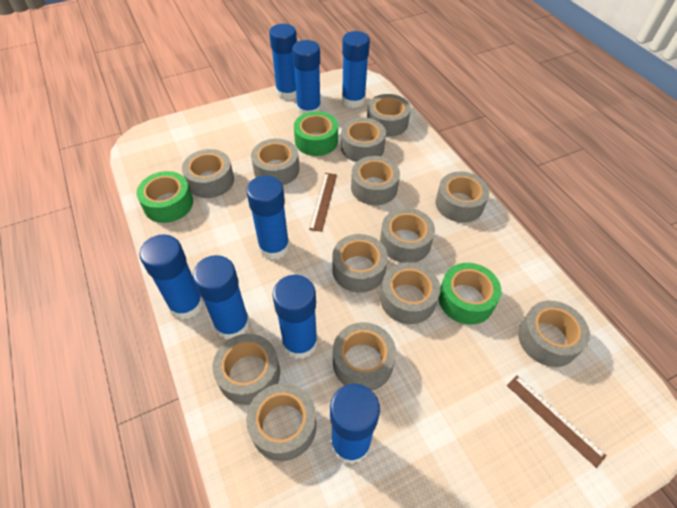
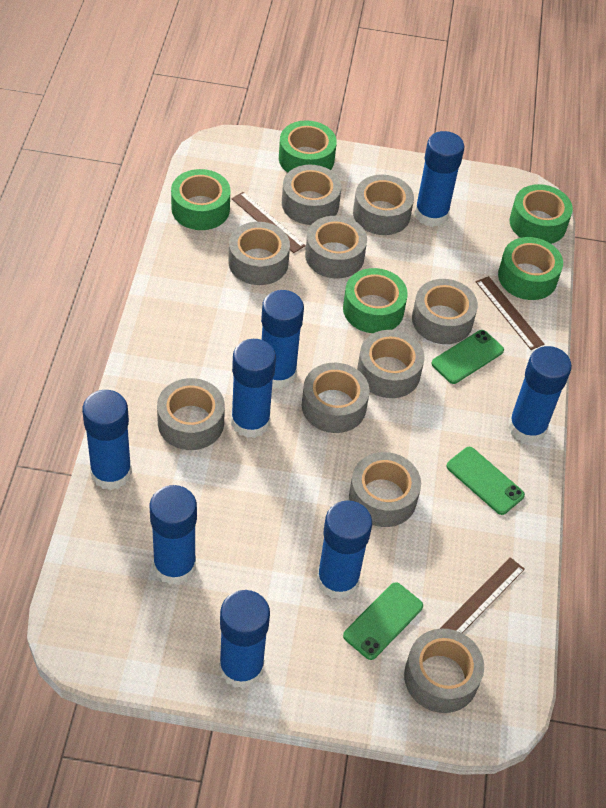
brown ruler: 2 -> 3
green phone: 0 -> 3
green tape: 3 -> 5
grey tape: 13 -> 10

